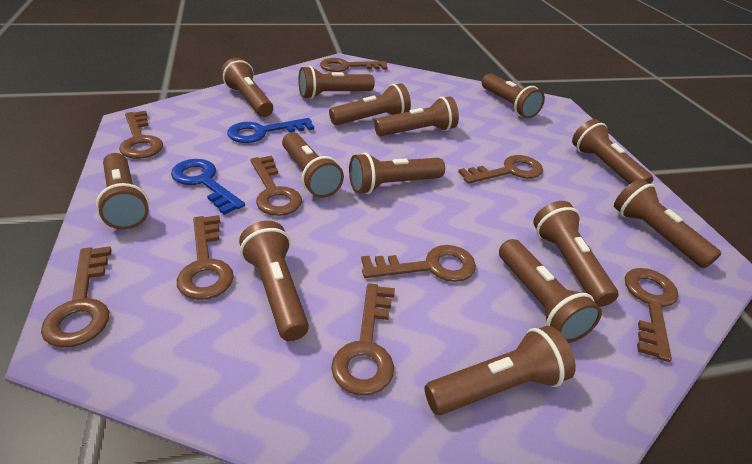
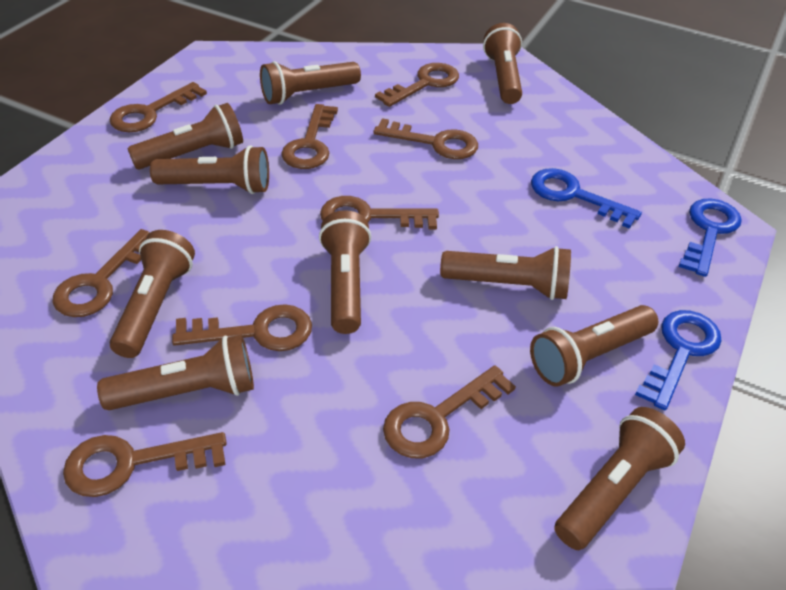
blue key: 2 -> 3
brown flashlight: 14 -> 10

